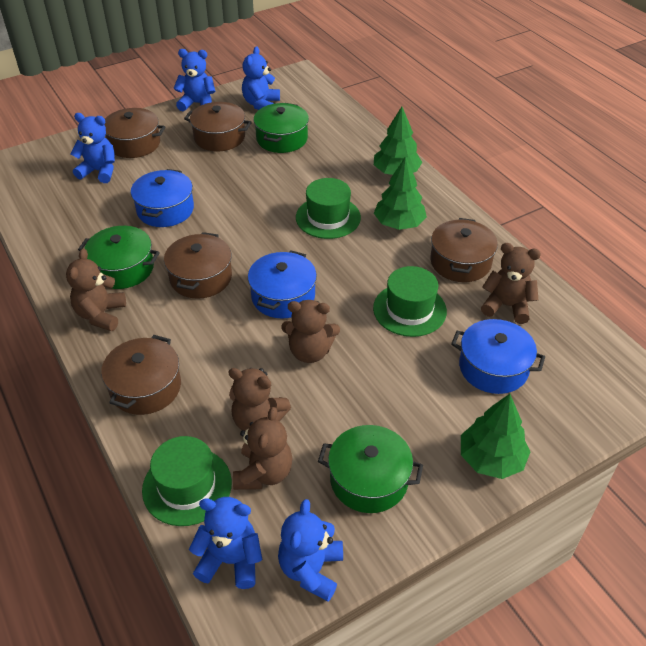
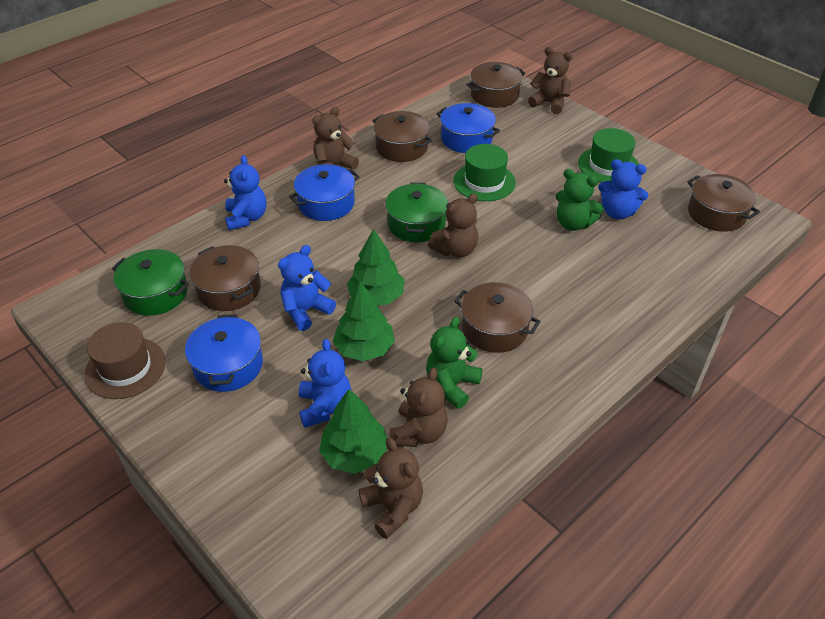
blue teddy bear: 5 -> 4
brown hat: 0 -> 1
green hat: 3 -> 2
green pot: 3 -> 2
green teddy bear: 0 -> 2

